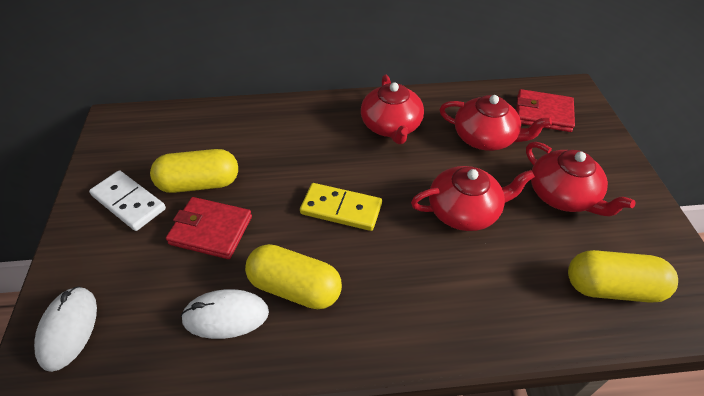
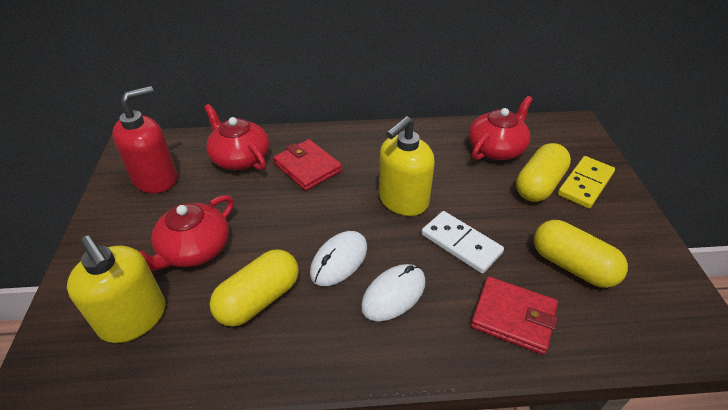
red soap dispenser: 0 -> 1
red teapot: 4 -> 3
yellow soap dispenser: 0 -> 2

